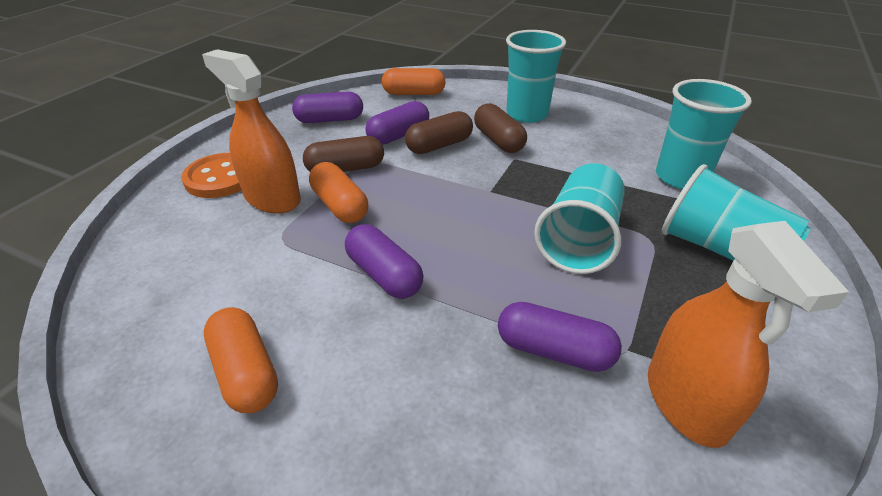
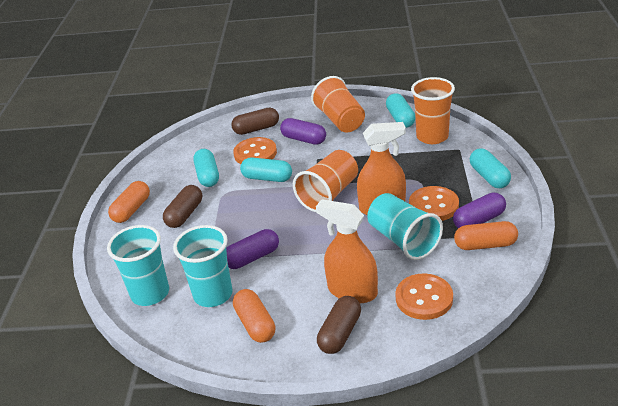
orange button: 1 -> 3
orange cup: 0 -> 3
purple capsule: 4 -> 3
turquoise capsule: 0 -> 4
turquoise cup: 4 -> 3

